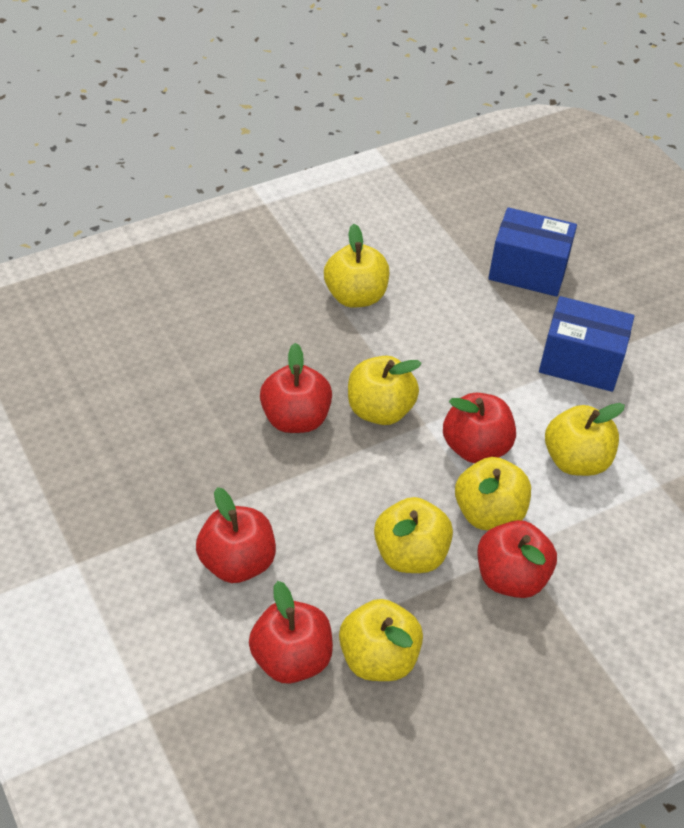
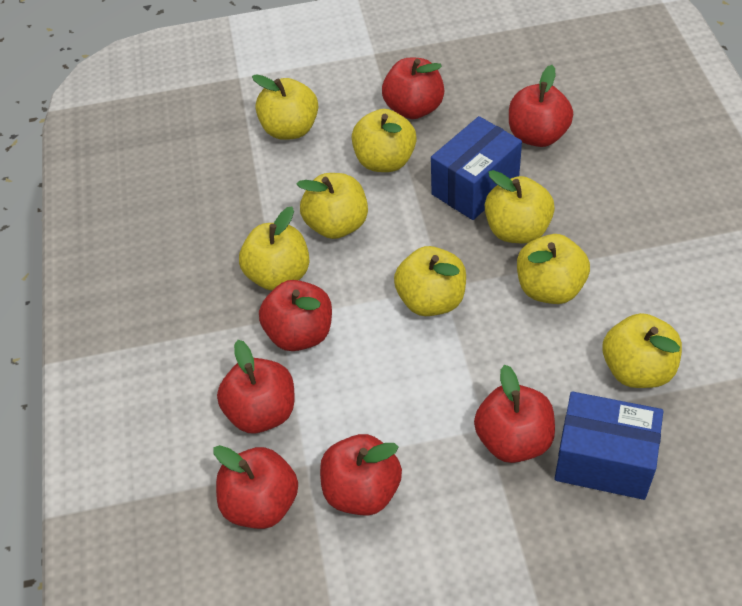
red apple: 5 -> 7
yellow apple: 6 -> 8

